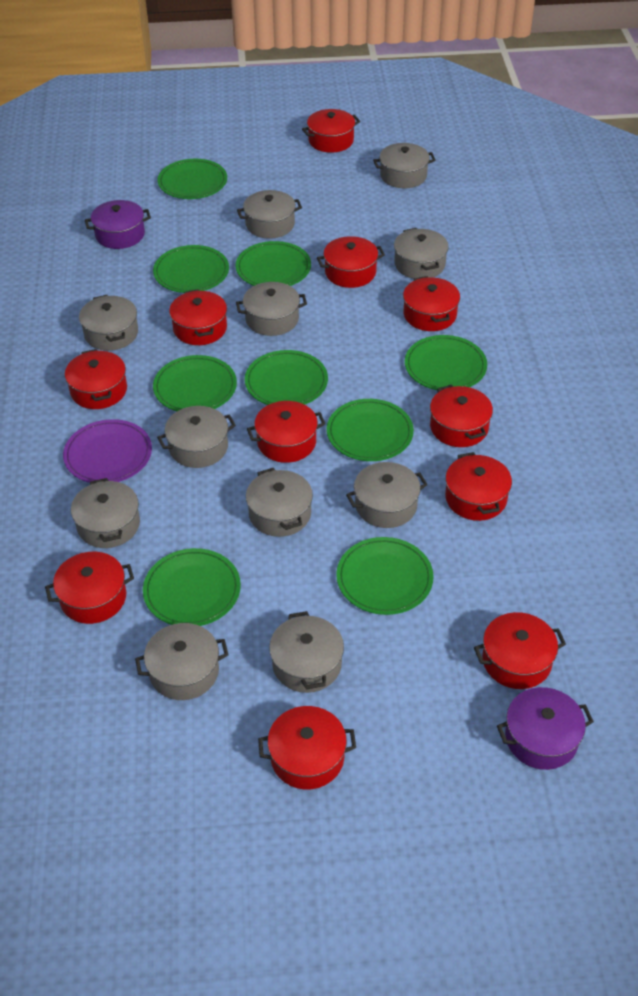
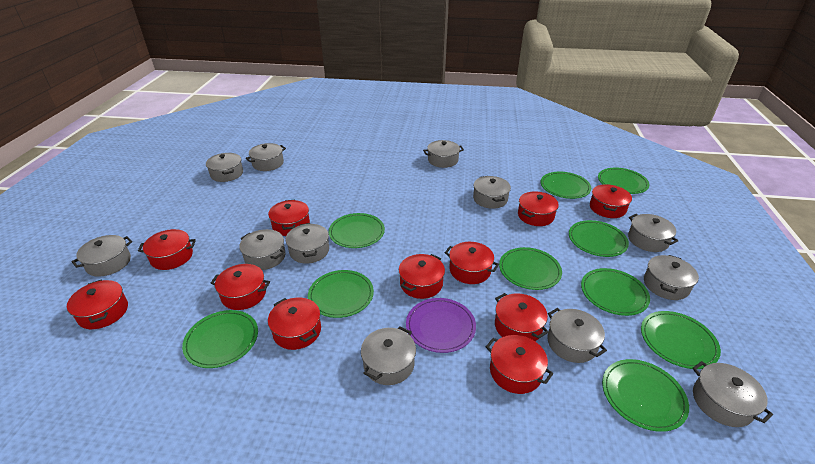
green plate: 9 -> 10
grey pot: 11 -> 12
purple pot: 2 -> 0

